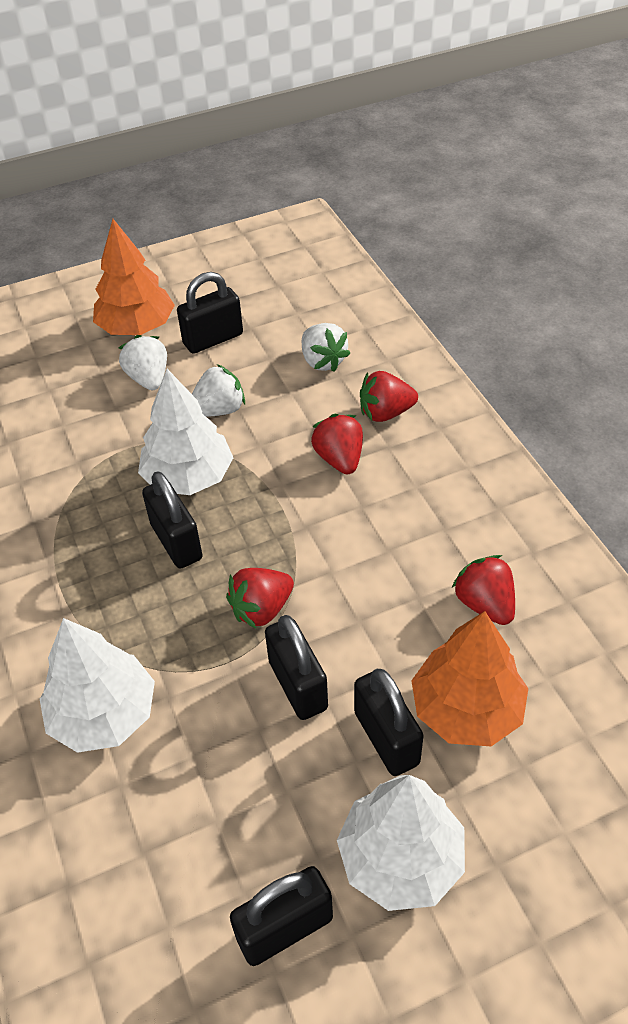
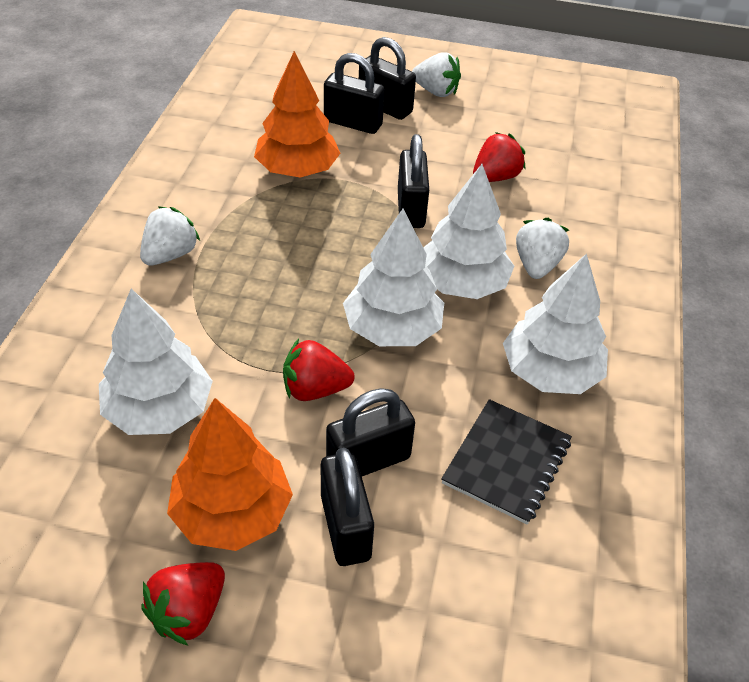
black notebook: 0 -> 1
red strawberry: 4 -> 3
white tree: 3 -> 4

